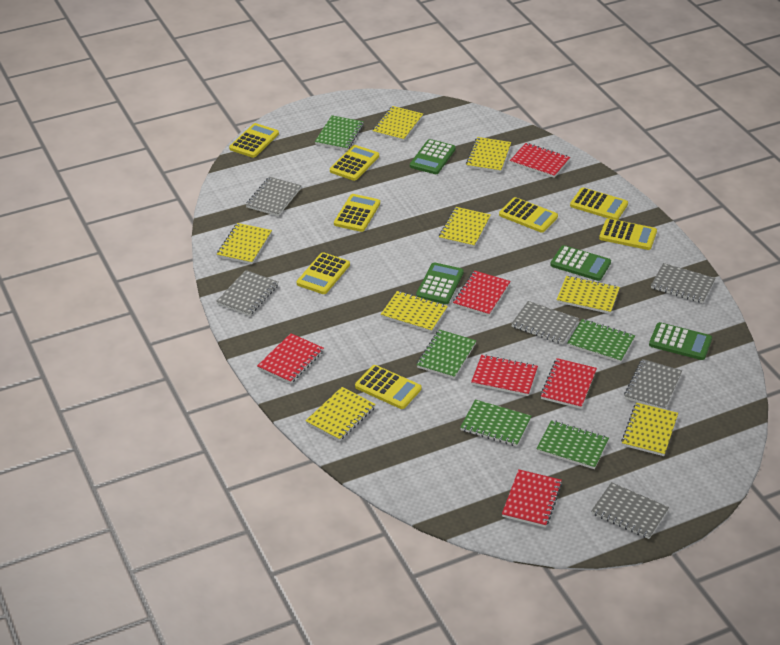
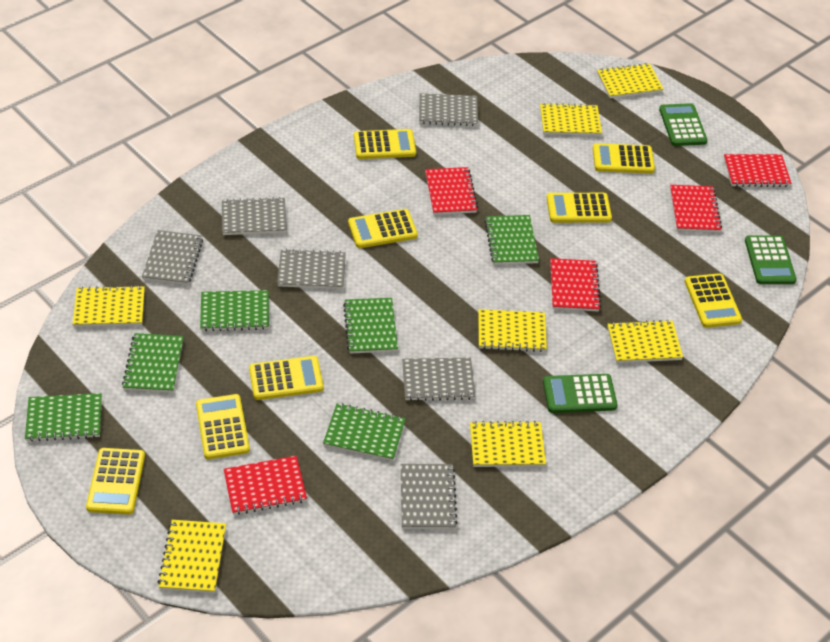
green calculator: 4 -> 3
green notebook: 5 -> 6
red notebook: 6 -> 5
yellow notebook: 8 -> 7

